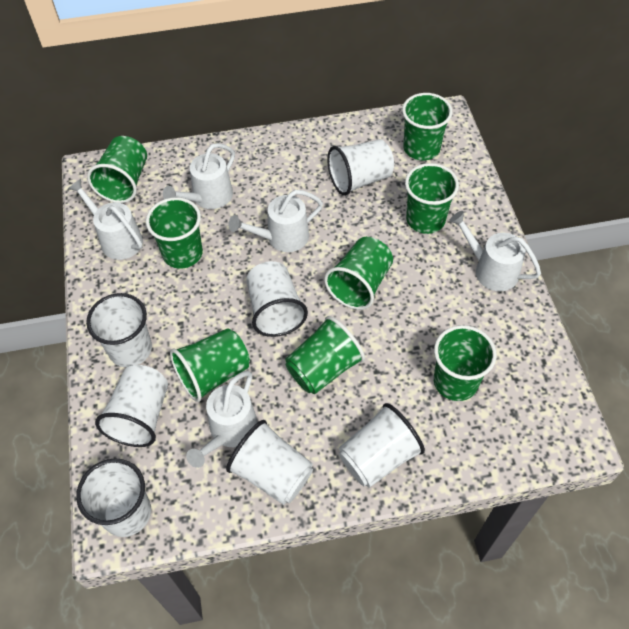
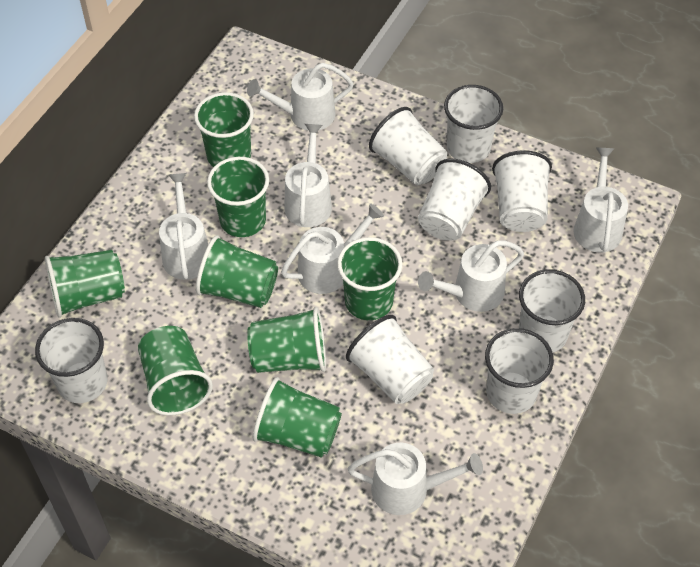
white cup: 7 -> 8
white watering can: 5 -> 7

